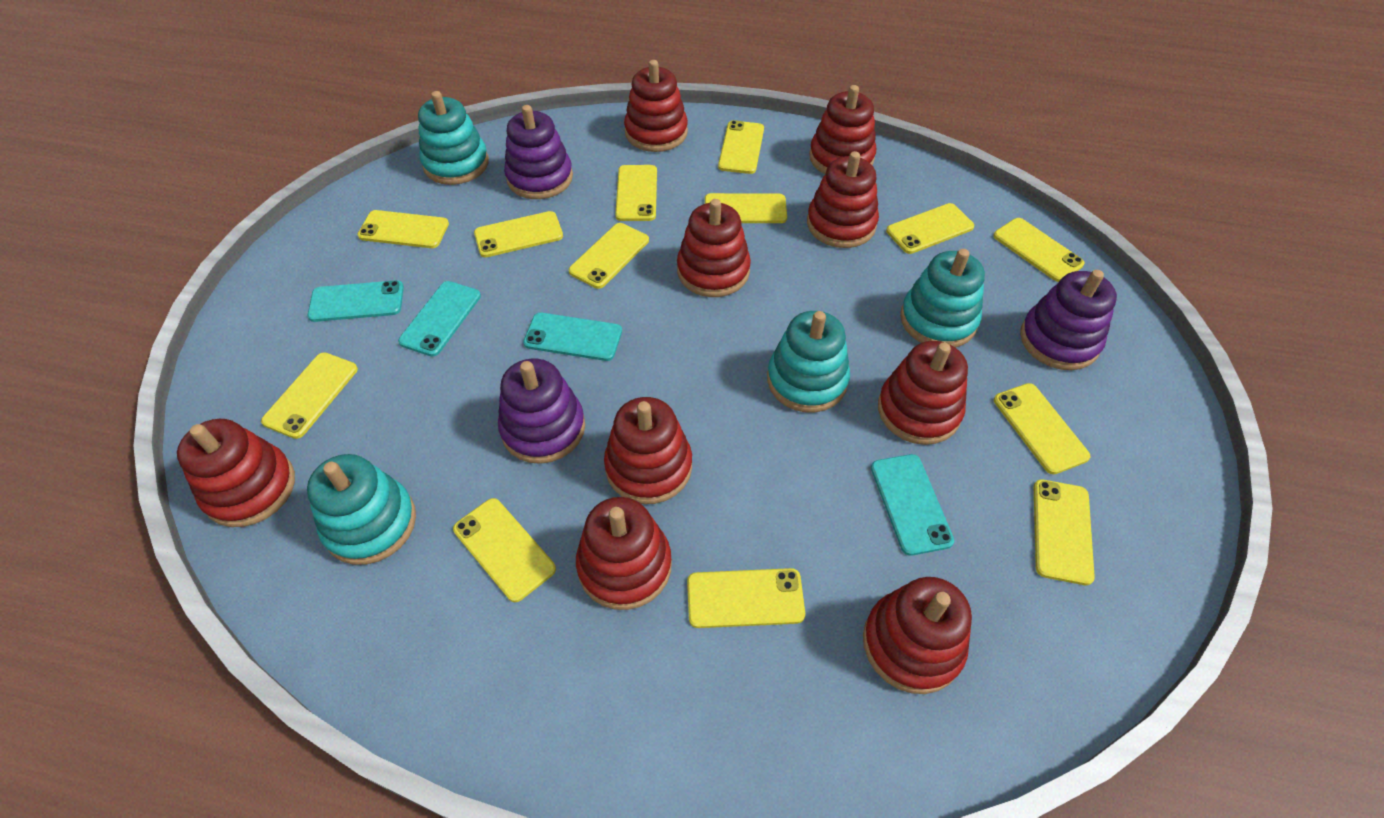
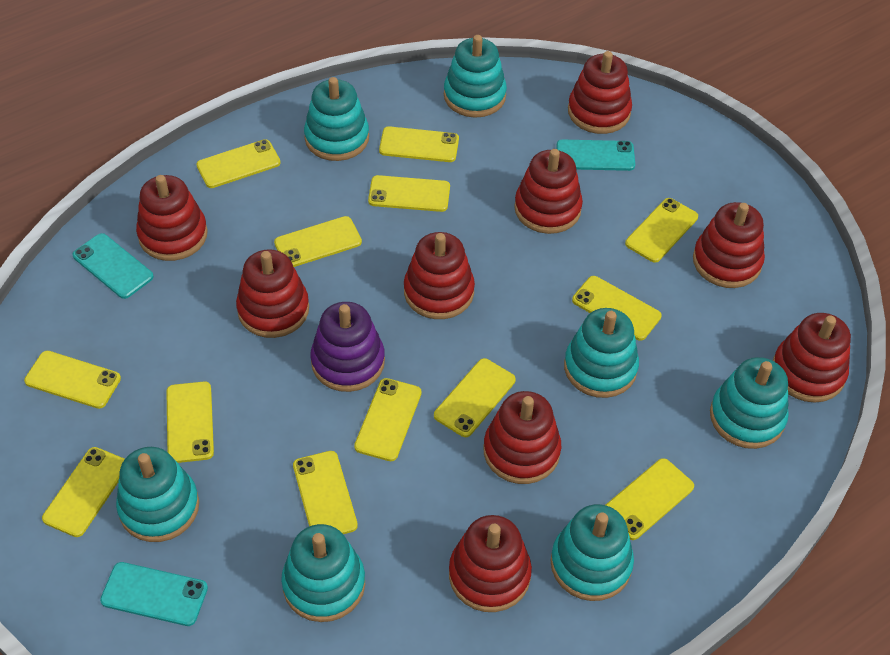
purple stacking toy: 3 -> 1
turquoise phone: 4 -> 3
turquoise stacking toy: 4 -> 7

